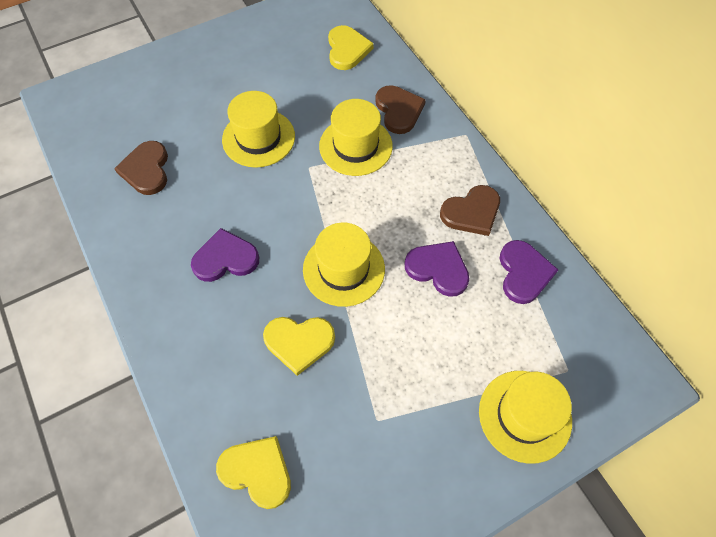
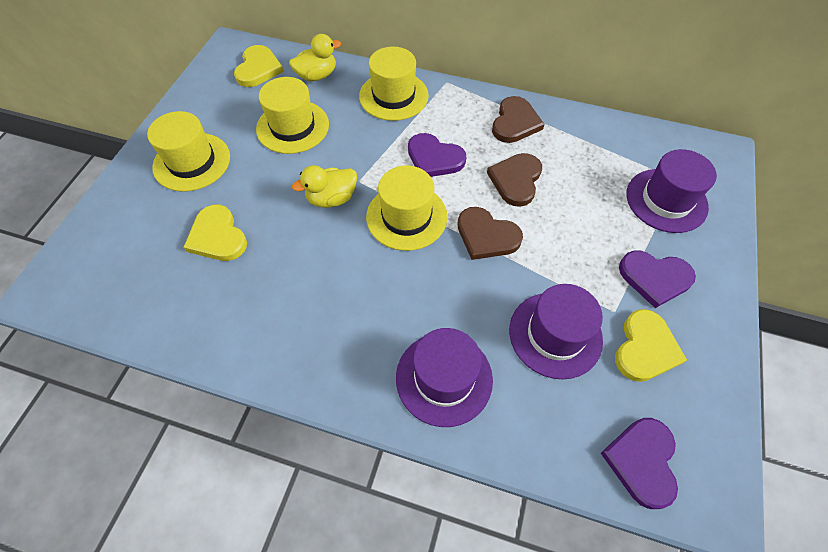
purple hat: 0 -> 3
yellow duck: 0 -> 2

